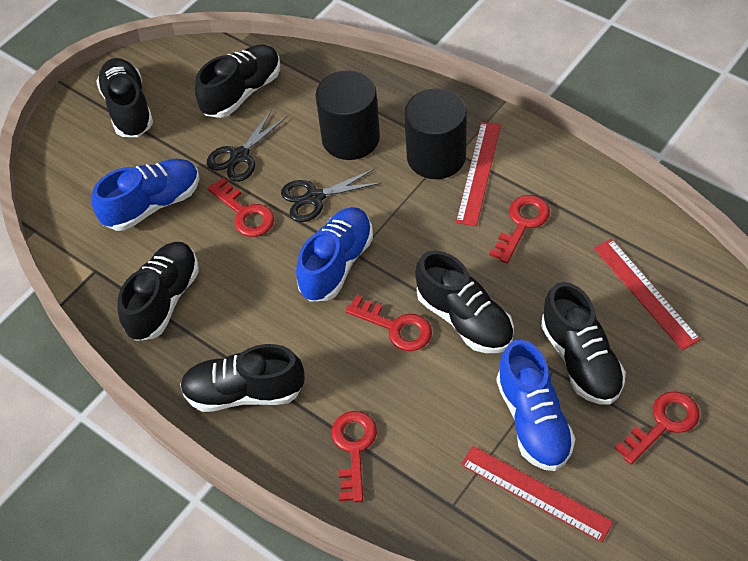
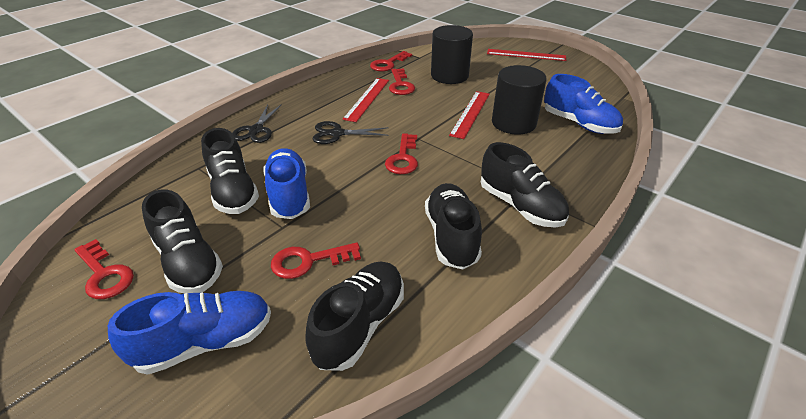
black shoe: 6 -> 5

